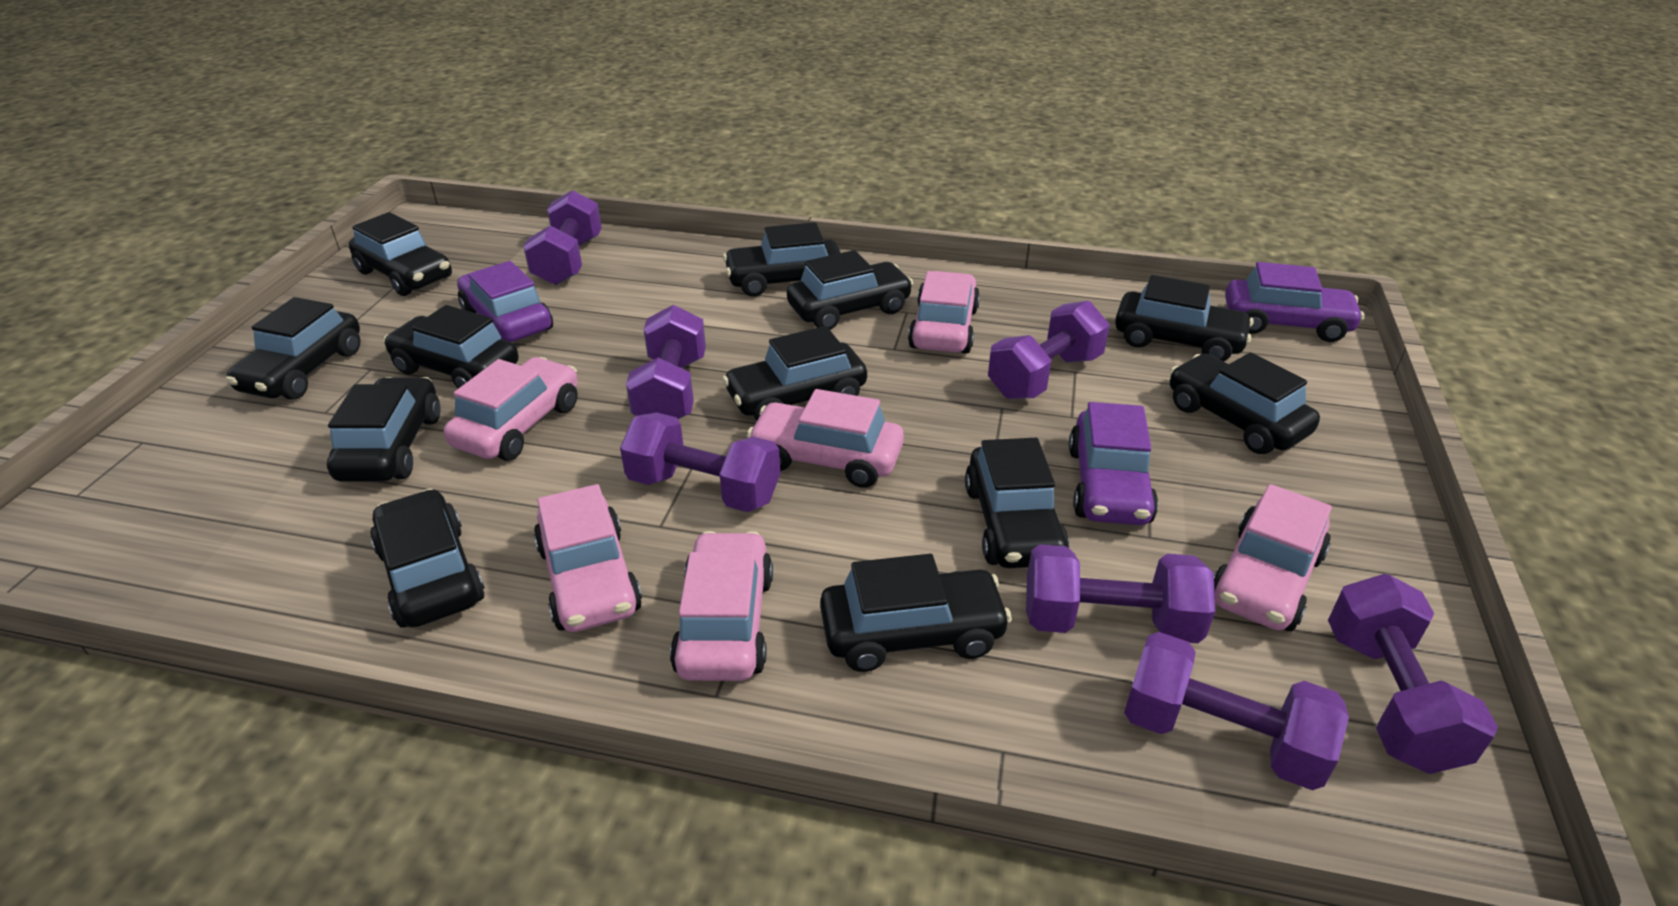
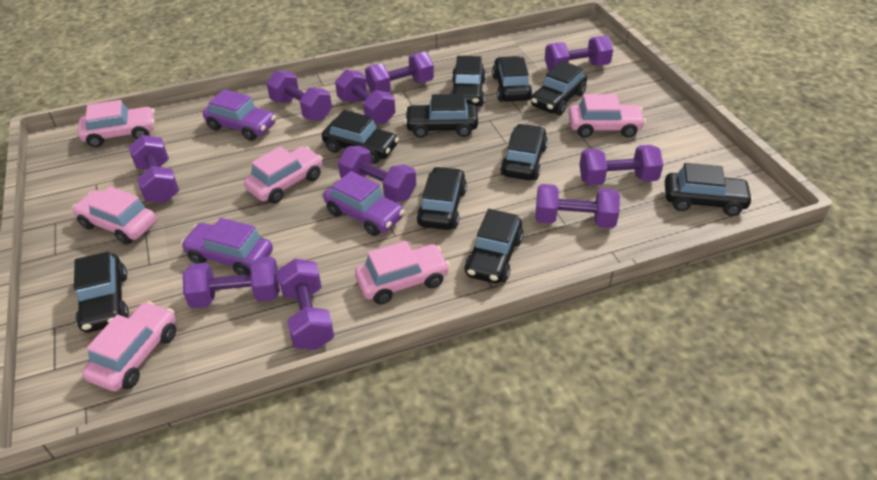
black car: 12 -> 10
purple dumbbell: 7 -> 10

